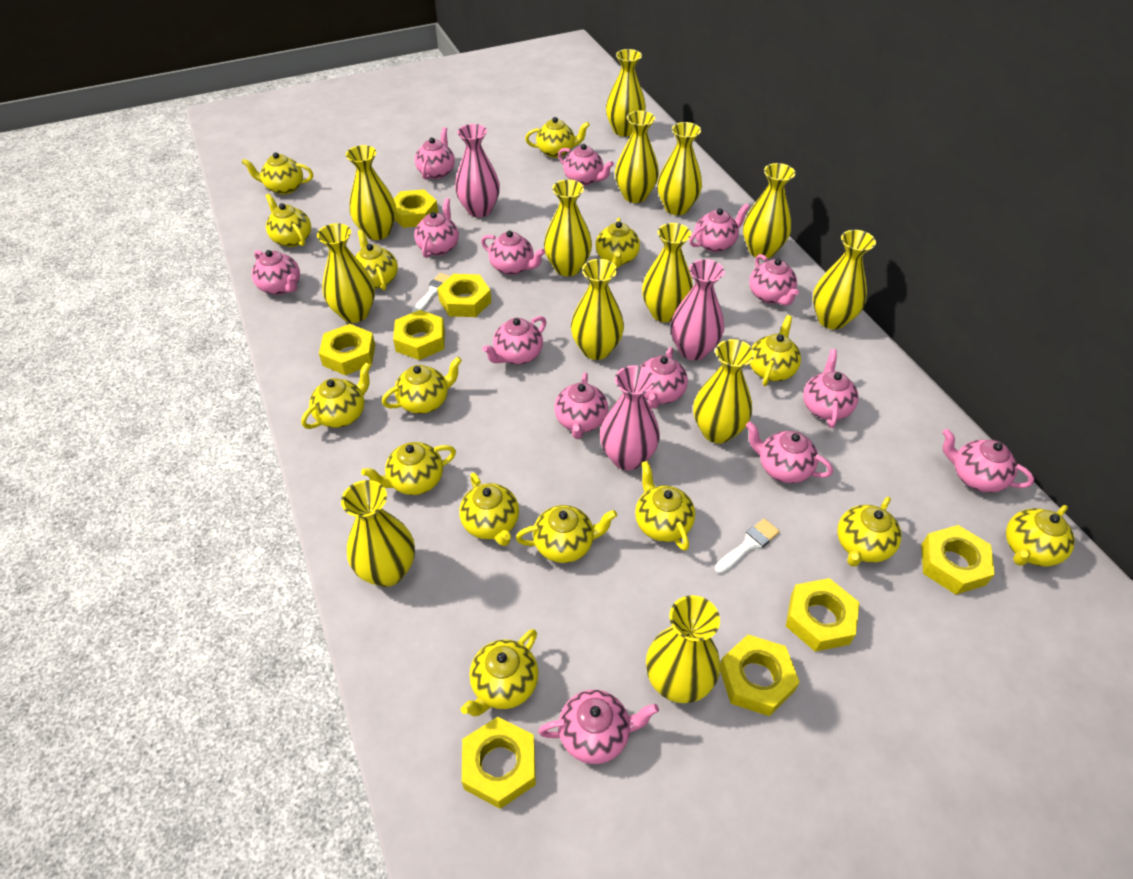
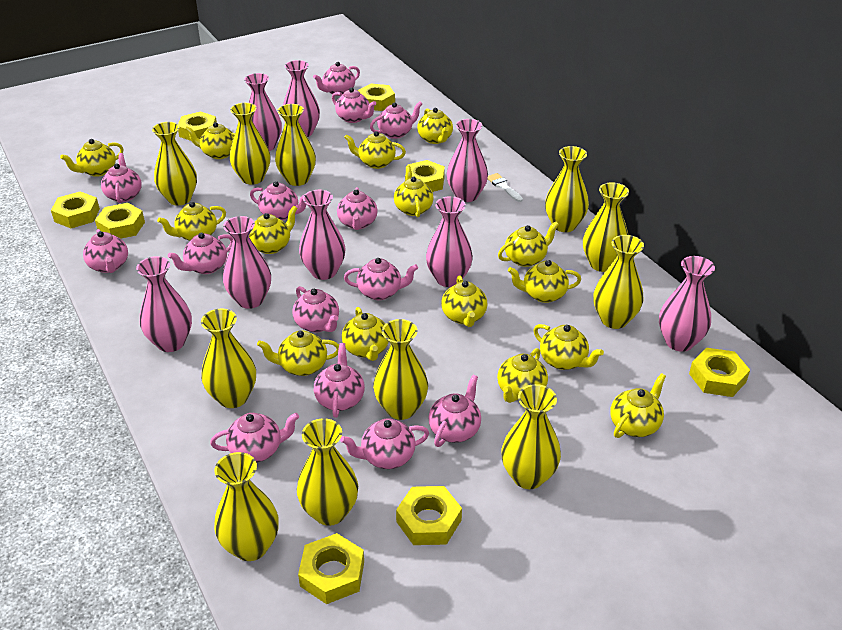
pink vase: 3 -> 8
white brush: 2 -> 1
yellow vase: 13 -> 11

